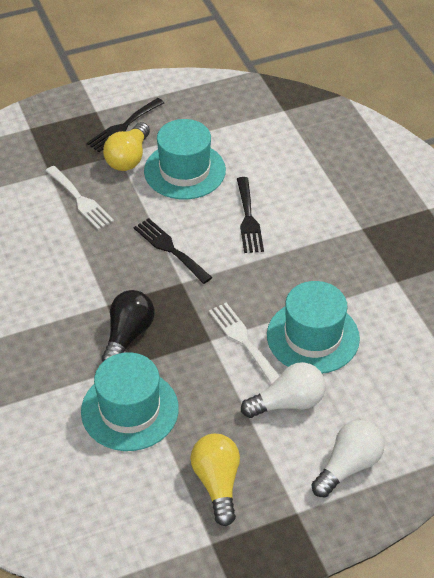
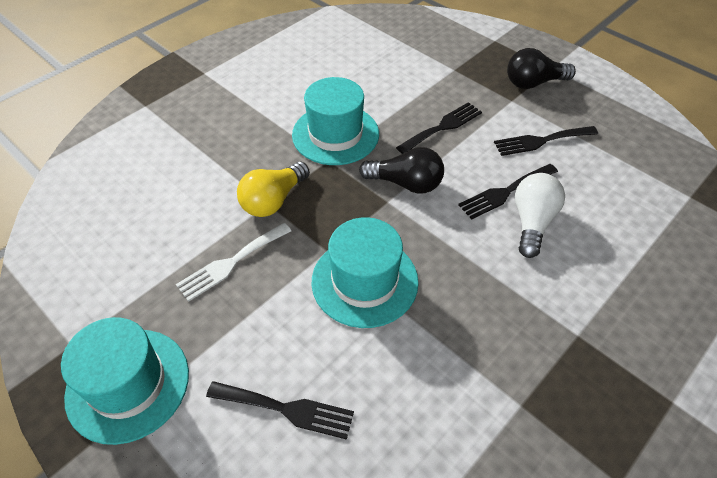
black fork: 3 -> 4
black light bulb: 1 -> 2
white fork: 2 -> 1
white light bulb: 2 -> 1
yellow light bulb: 2 -> 1

